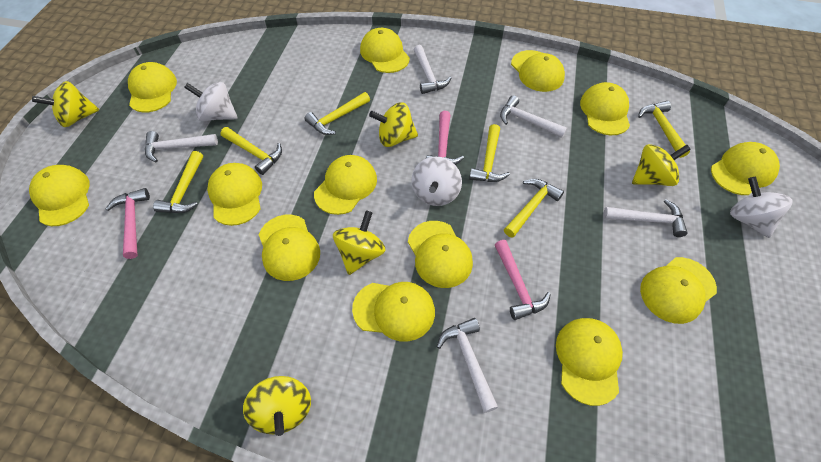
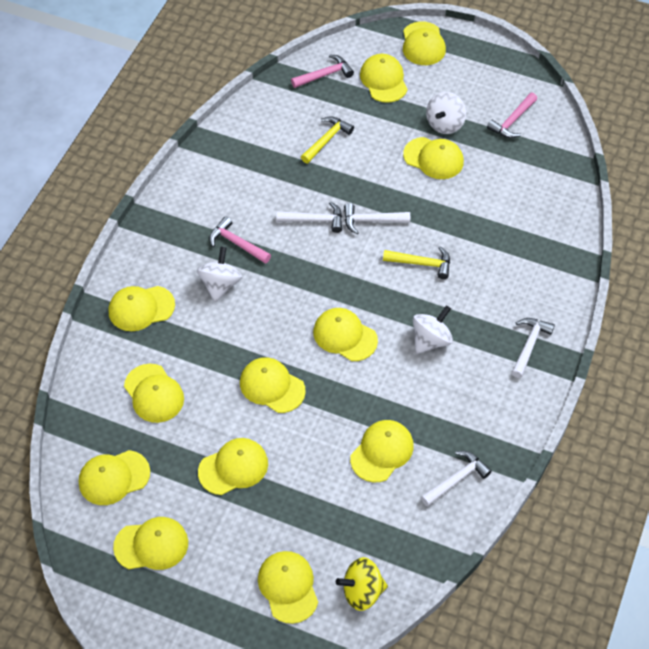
white hammer: 5 -> 4
yellow cap: 13 -> 12
yellow hammer: 6 -> 2
yellow spinning top: 5 -> 1

